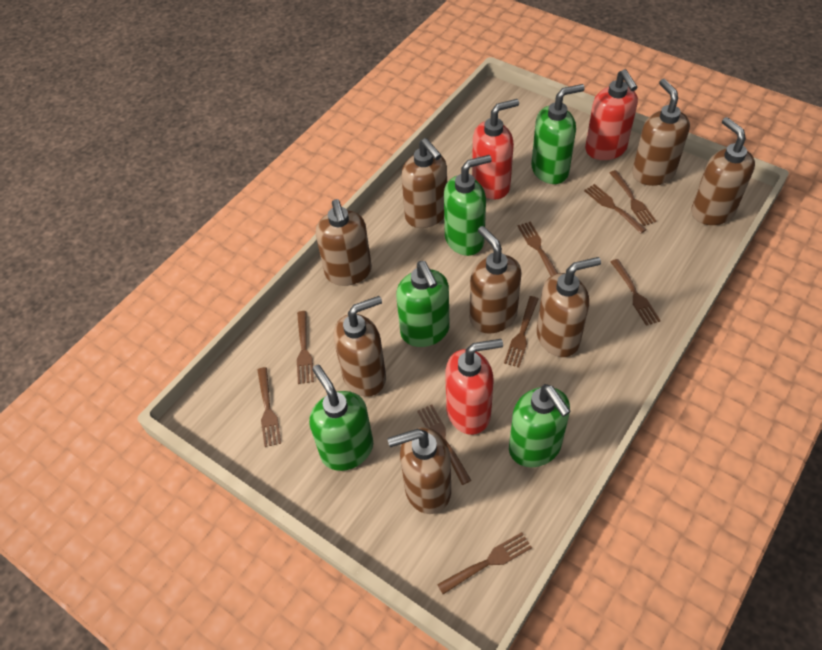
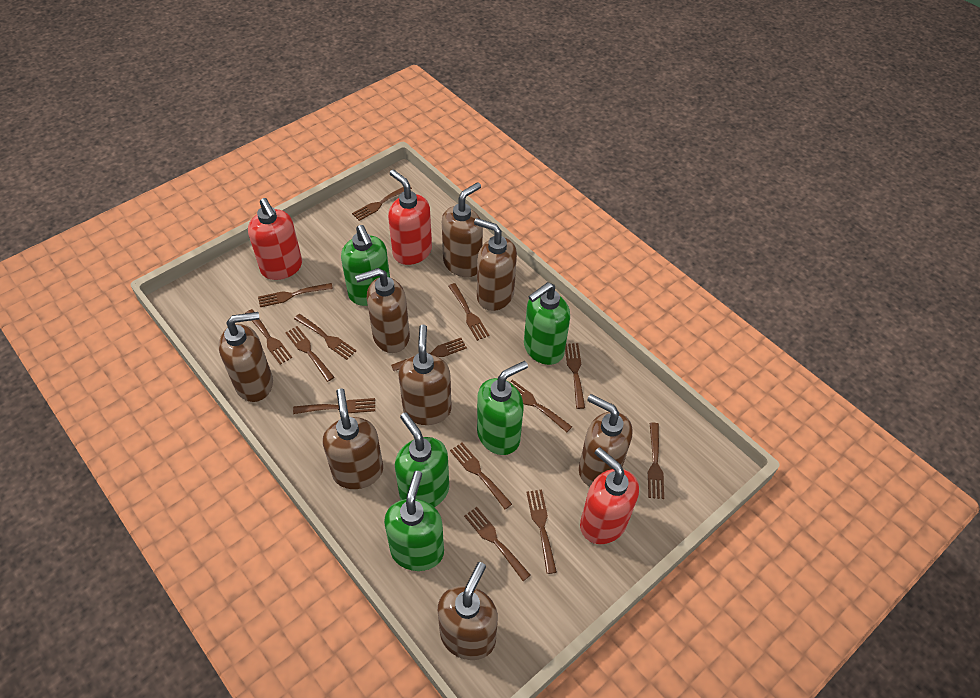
brown fork: 9 -> 14

